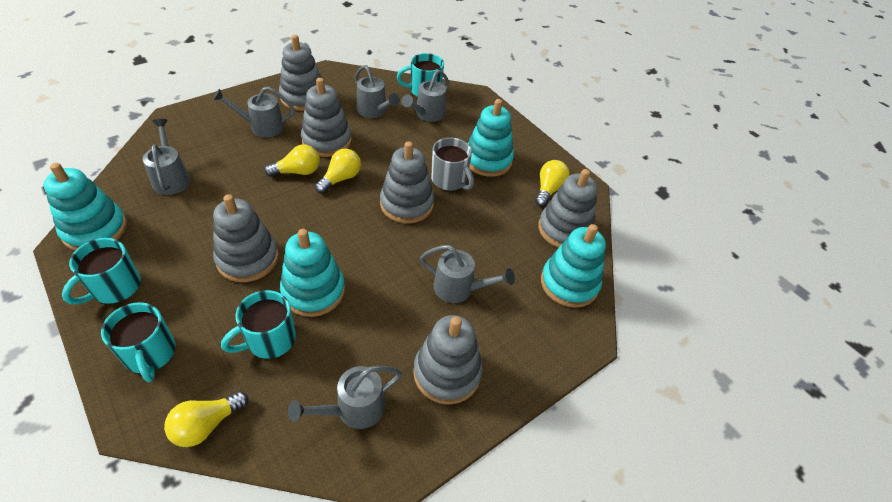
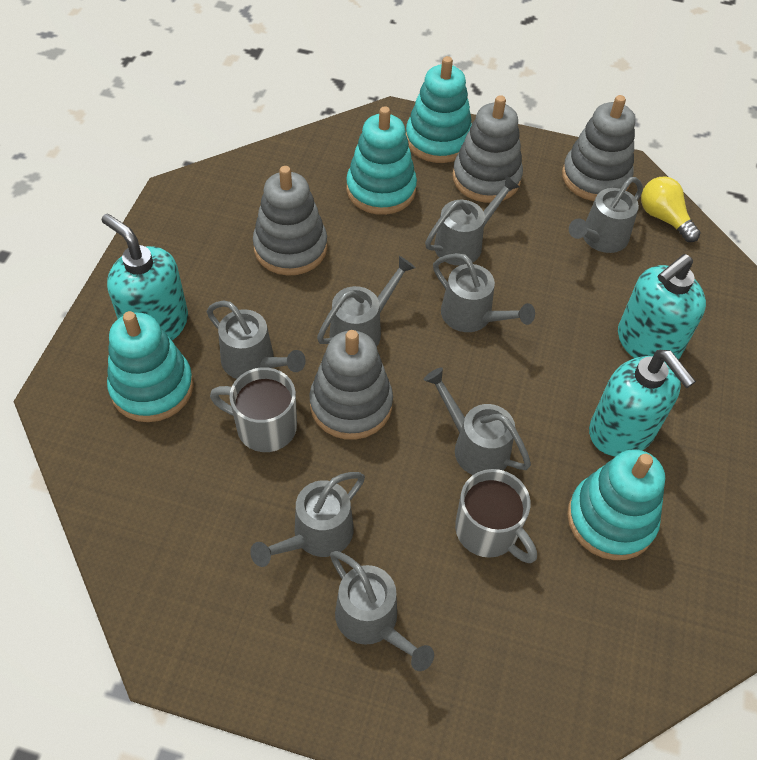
grey mug: 1 -> 2
grey stacking toy: 6 -> 4
grey watering can: 6 -> 8
turquoise mug: 4 -> 0
turquoise soap dispenser: 0 -> 3
yellow light bulb: 4 -> 1

